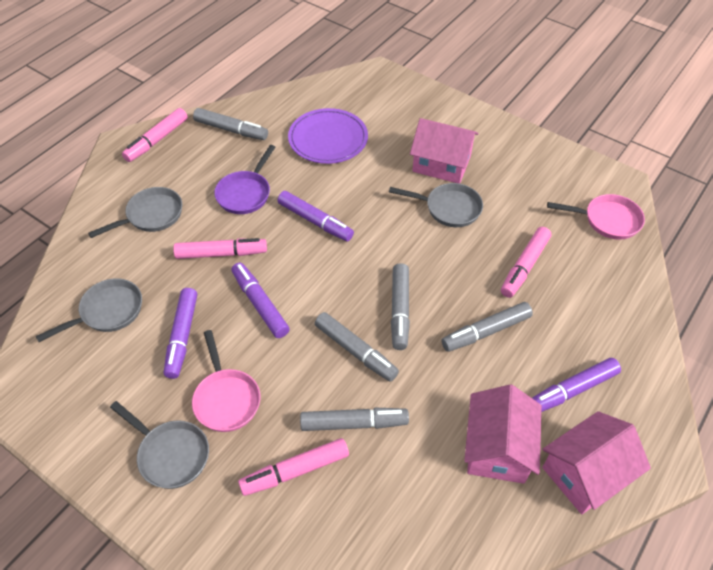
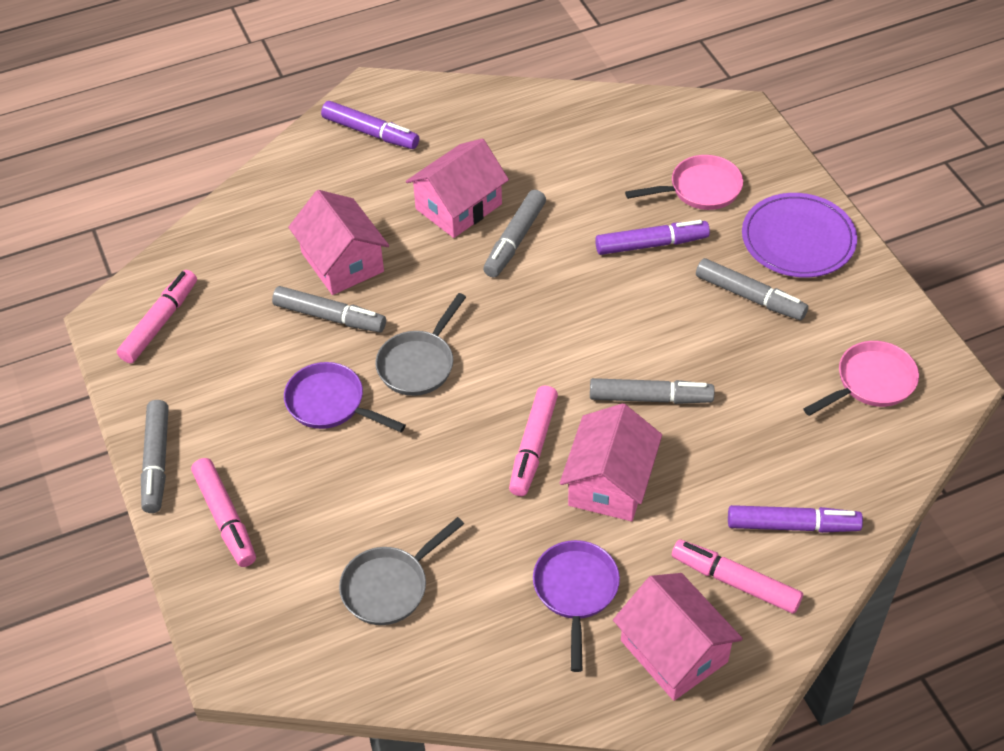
grey pan: 4 -> 2
pink house: 3 -> 4
purple marker: 4 -> 3
purple pan: 1 -> 2

